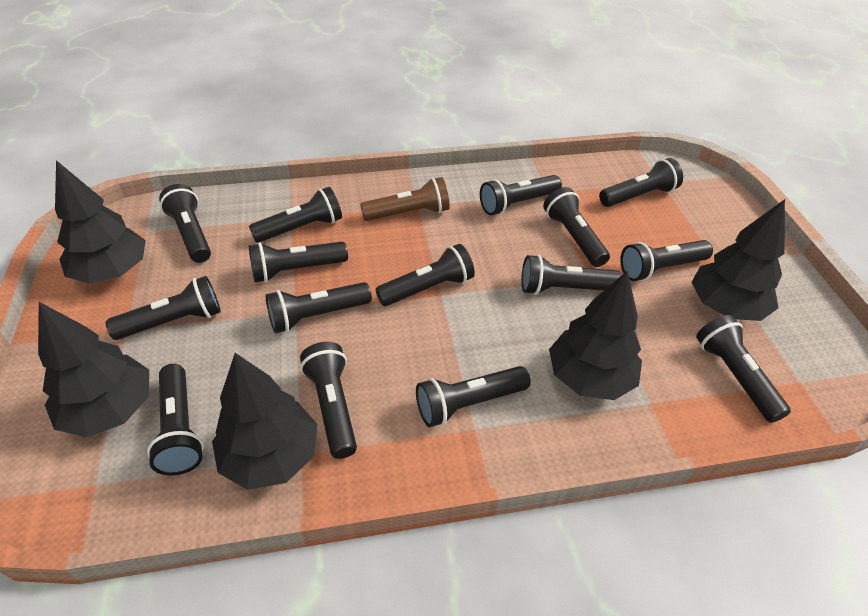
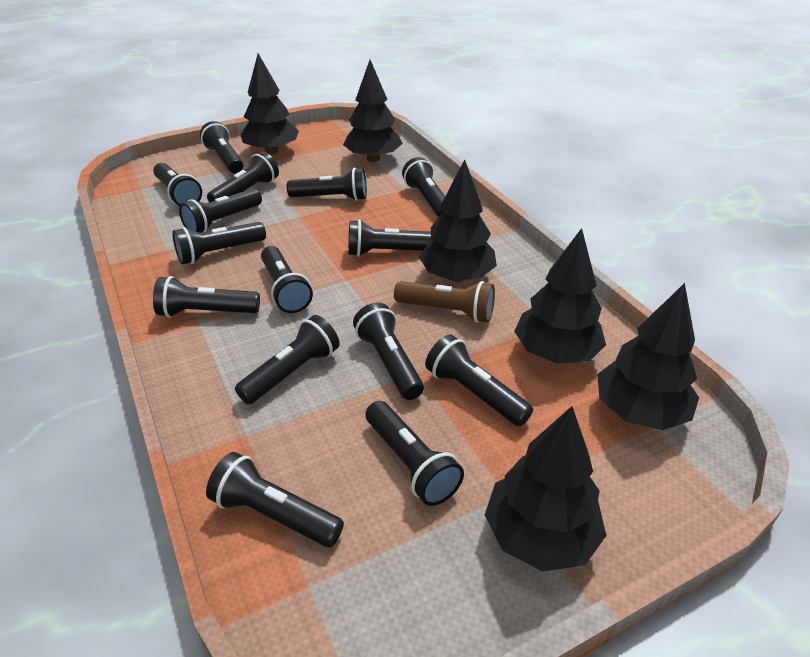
black tree: 5 -> 6

